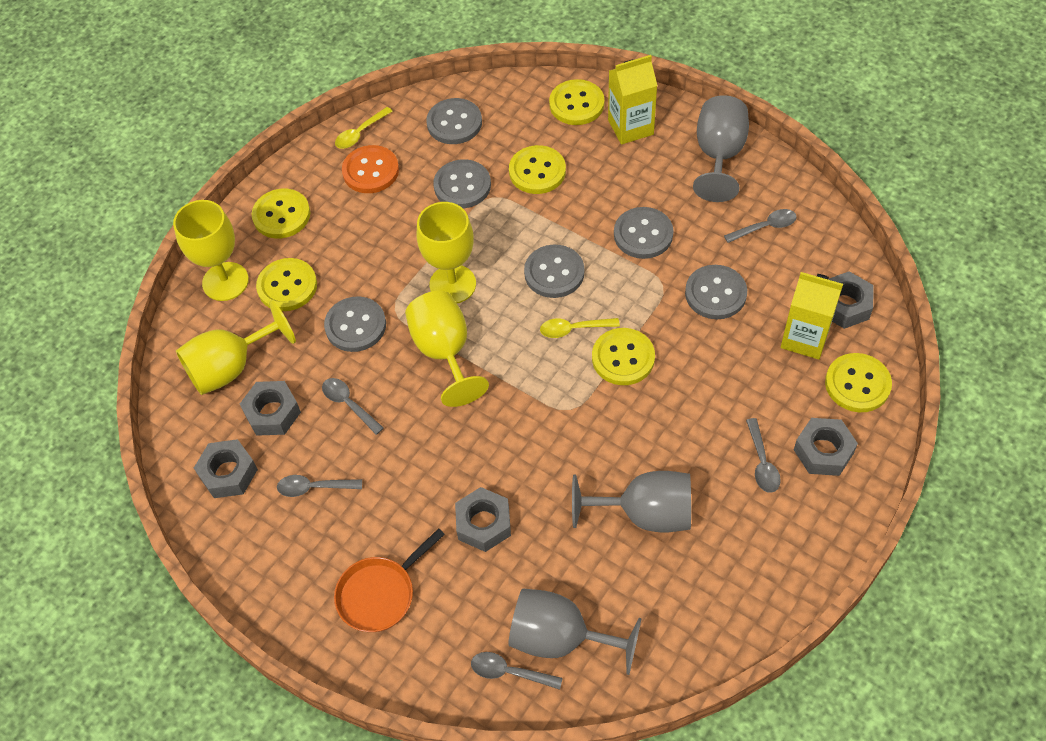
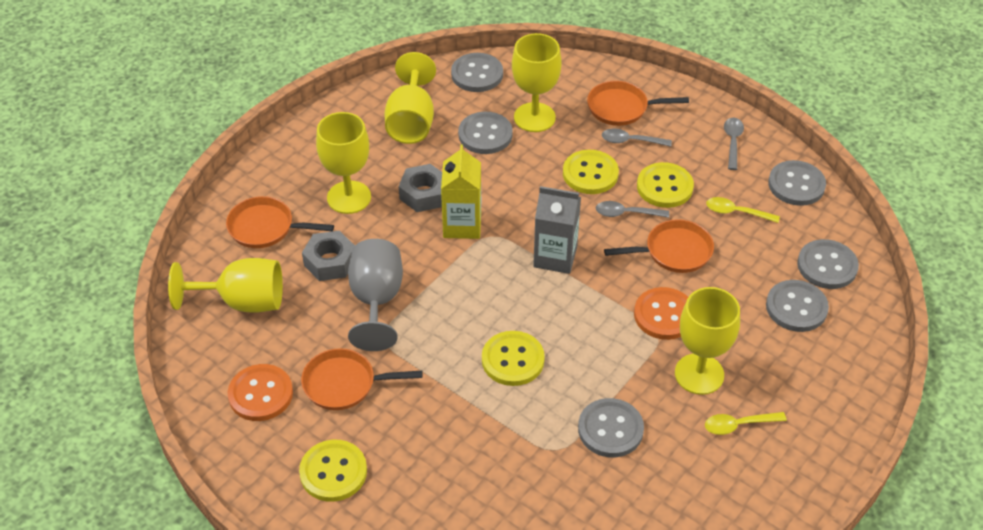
grey carton: 0 -> 1
grey goblet: 3 -> 1
grey nut: 5 -> 2
grey spoon: 5 -> 3
orange button: 1 -> 2
orange pan: 1 -> 4
yellow button: 6 -> 4
yellow carton: 2 -> 1
yellow goblet: 4 -> 5

